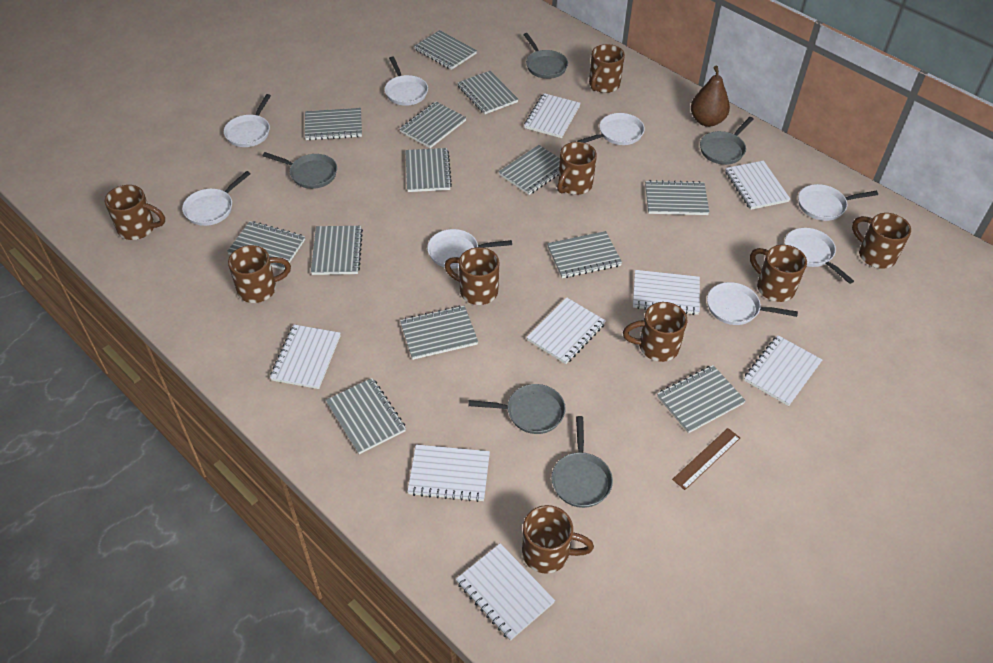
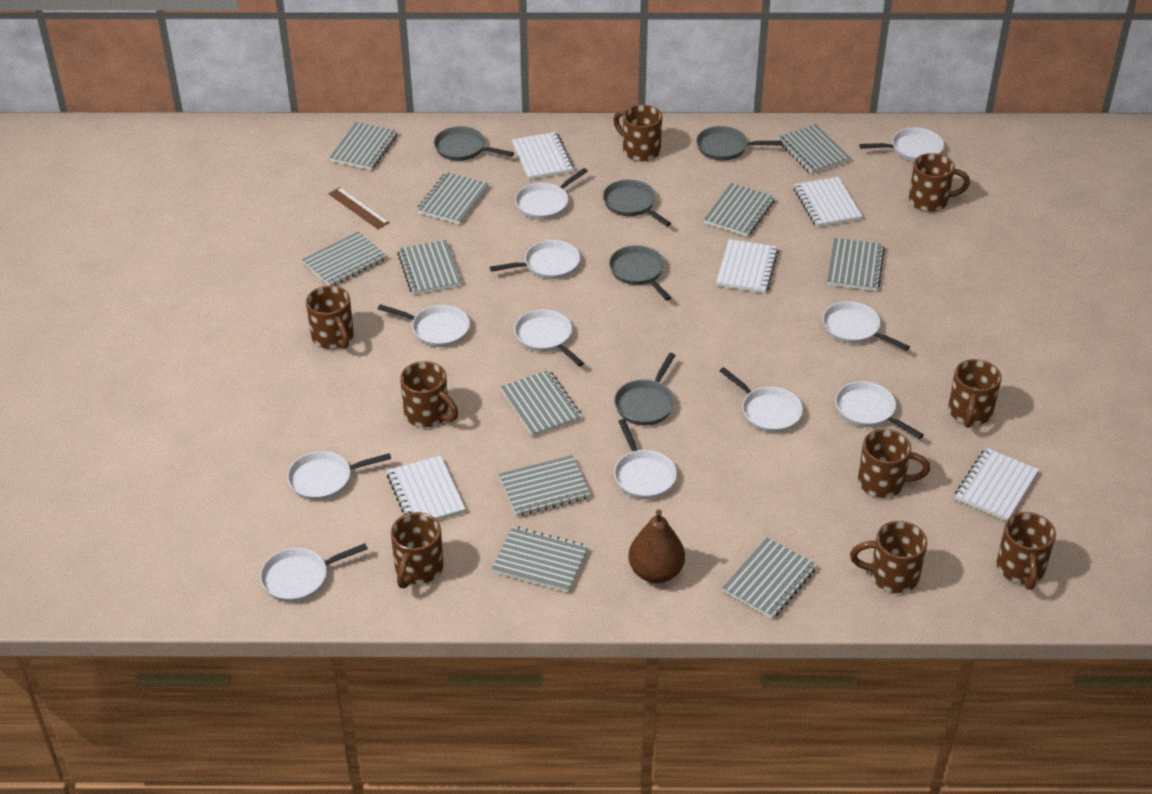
grey notebook: 13 -> 11
white notebook: 8 -> 5
white pan: 8 -> 11

